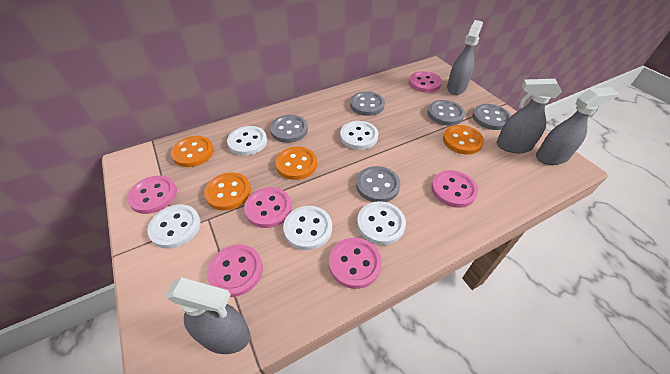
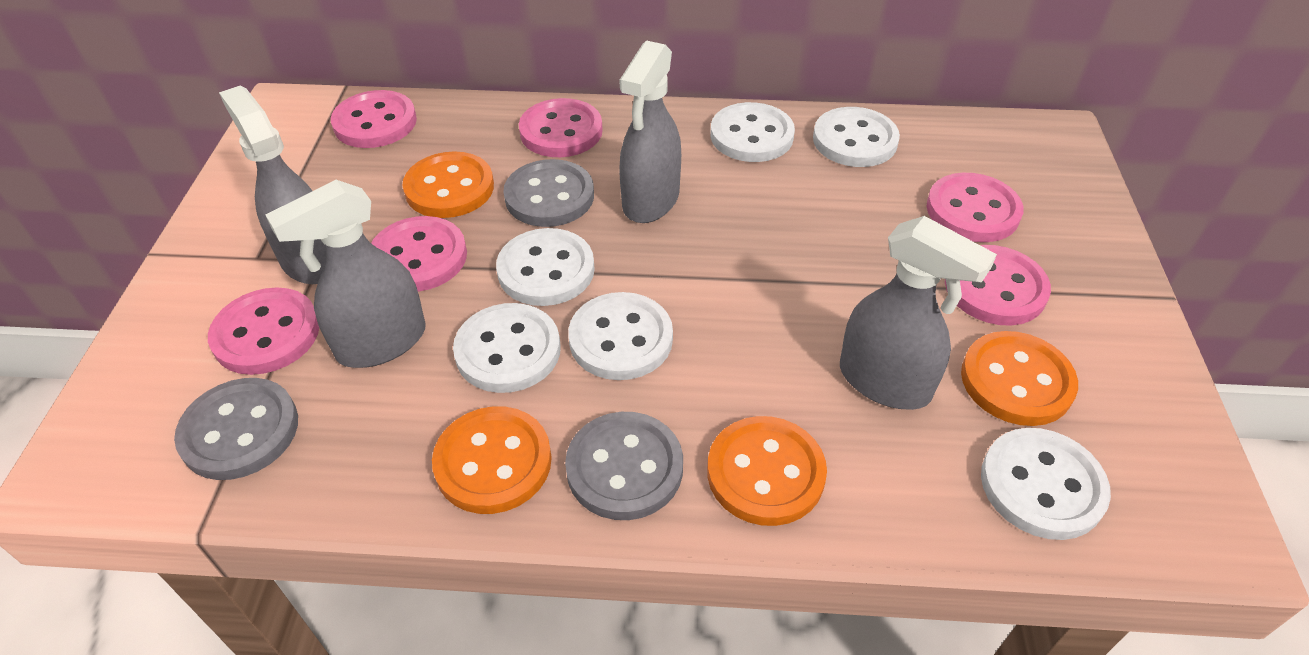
grey button: 5 -> 3
white button: 5 -> 6

